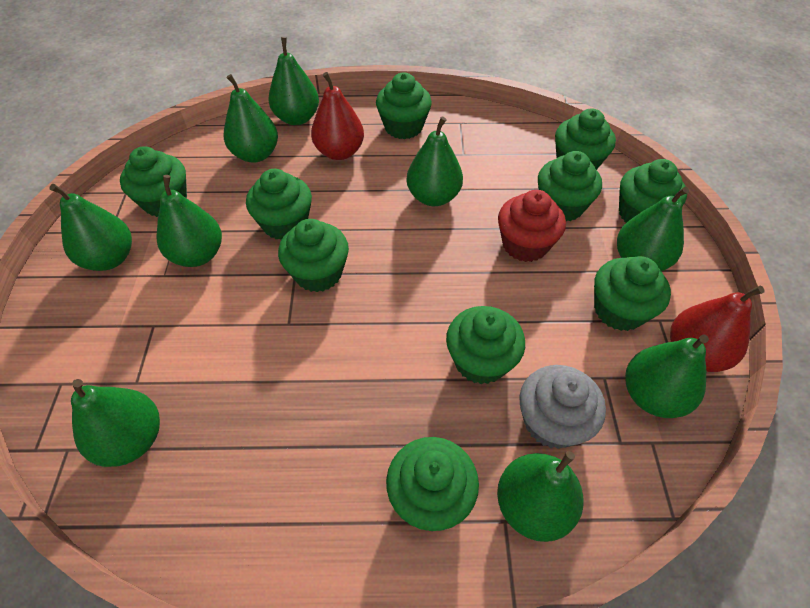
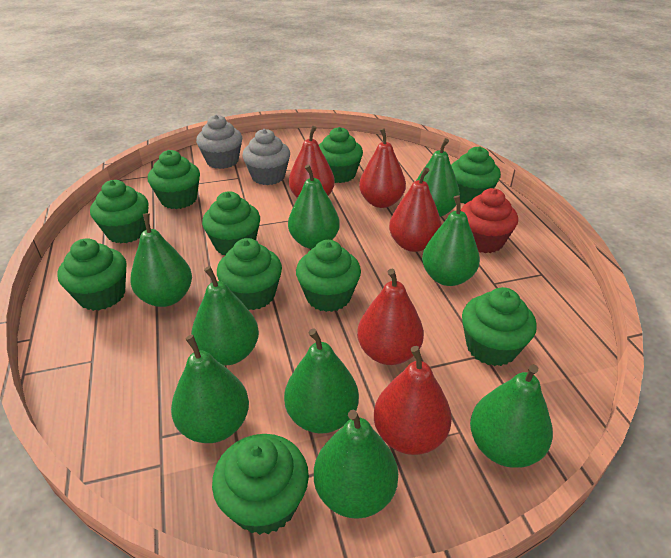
grey cupcake: 1 -> 2
red pear: 2 -> 5

